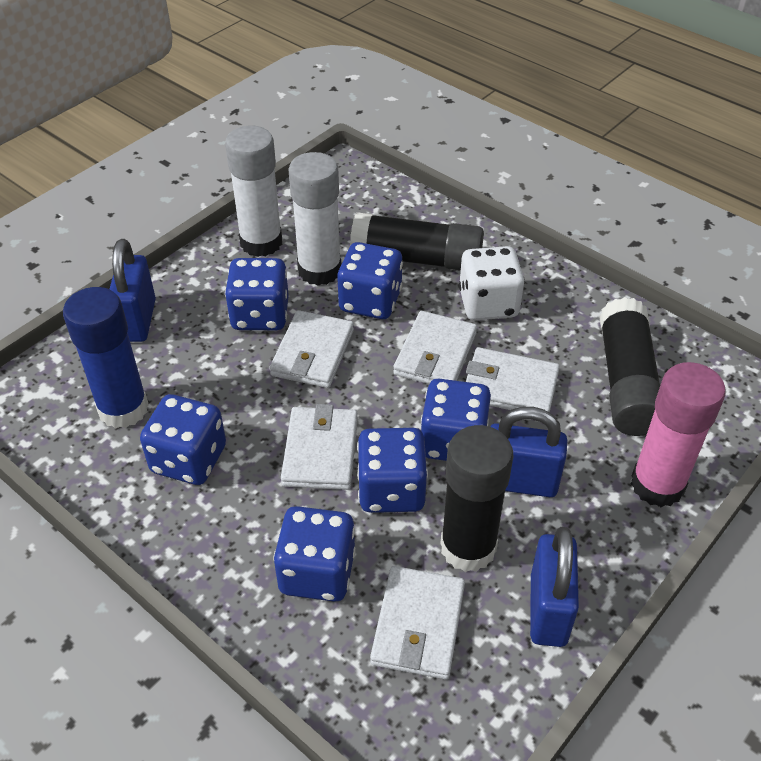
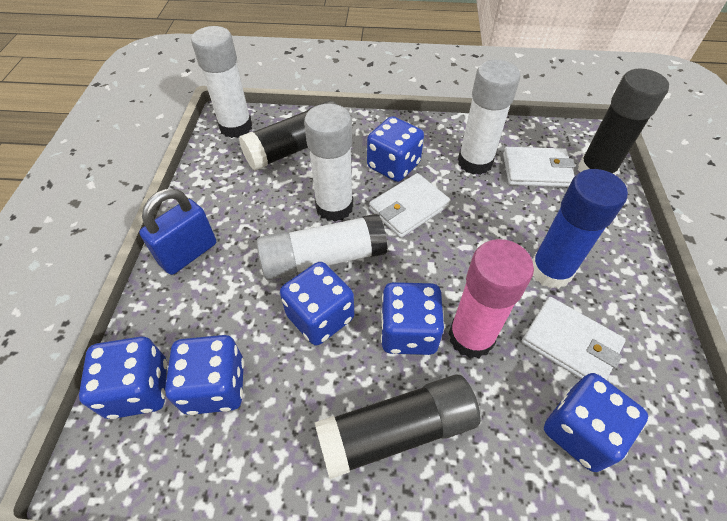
blue padlock: 3 -> 1
white dice: 1 -> 0
white glue stick: 2 -> 4
white wallet: 5 -> 3

